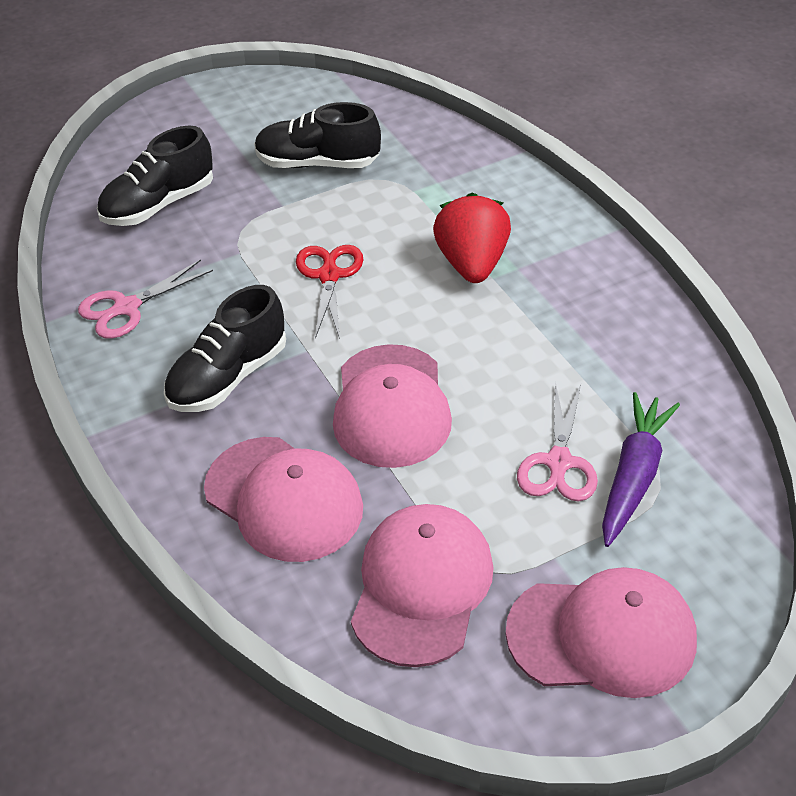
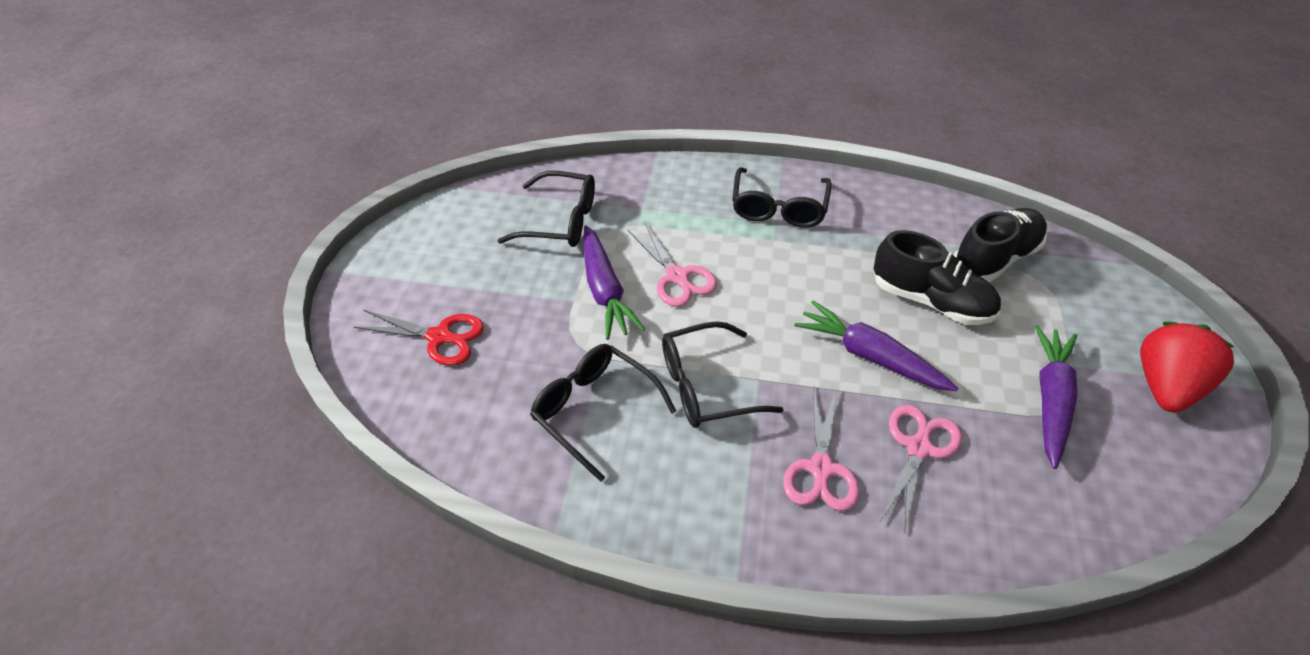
black glasses: 0 -> 4
black shoe: 3 -> 2
pink cap: 4 -> 0
pink scissors: 2 -> 3
purple carrot: 1 -> 3

